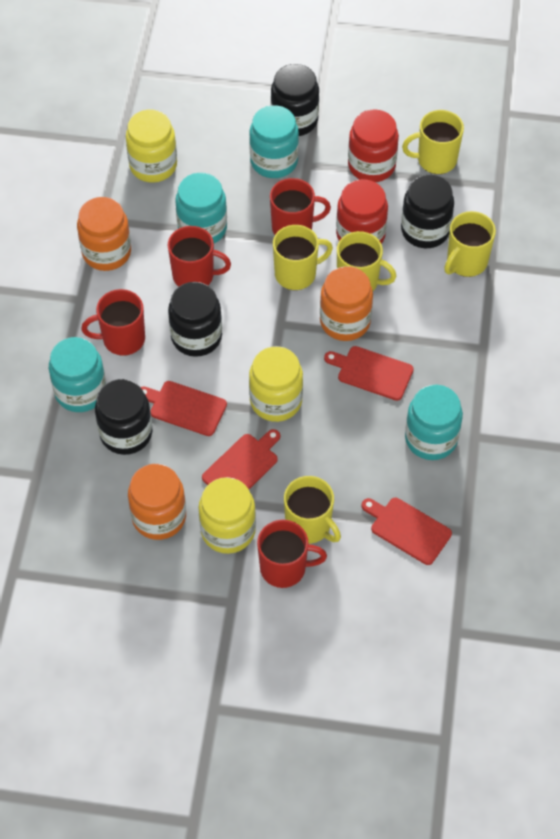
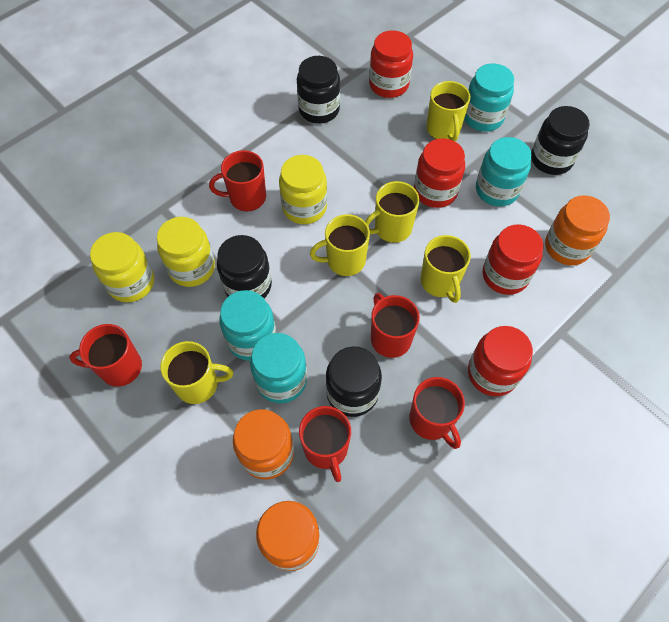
red cutting board: 4 -> 0
red jar: 2 -> 4
red mug: 4 -> 5

